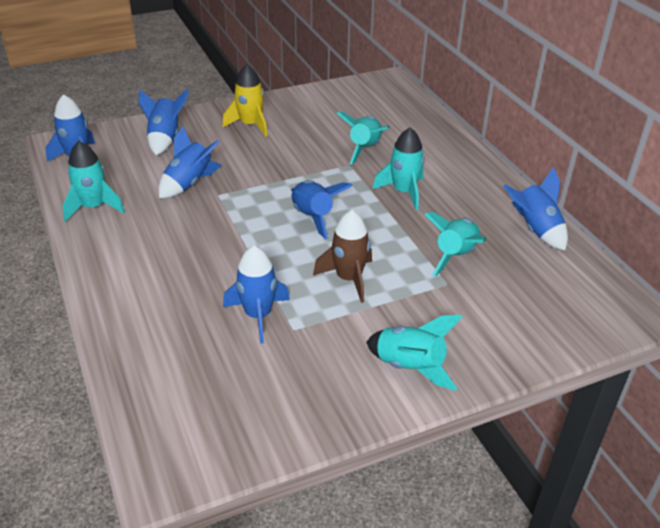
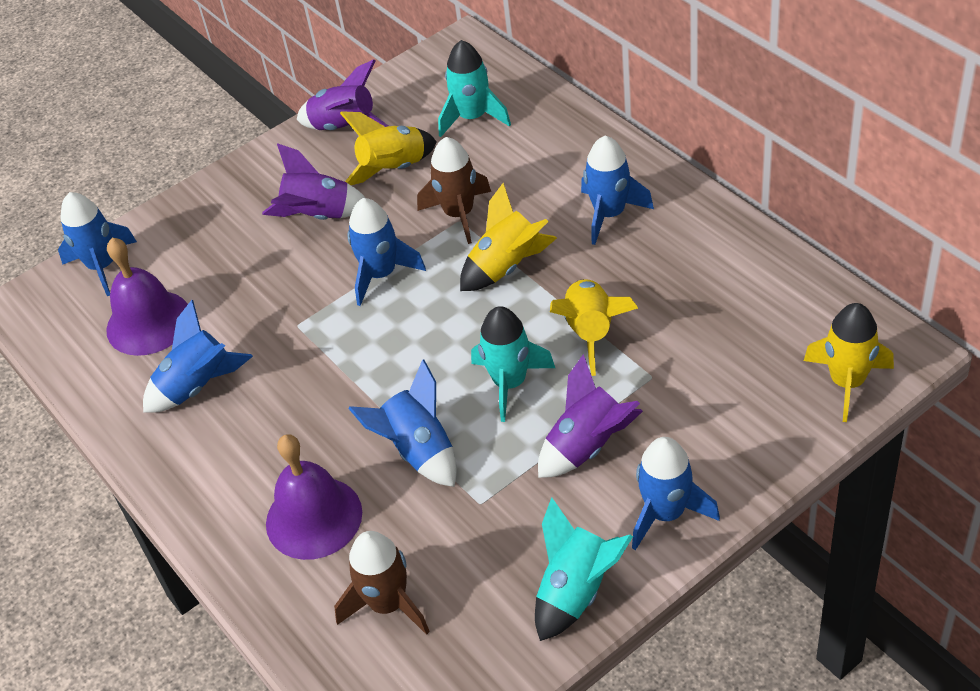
brown rocket: 1 -> 2
purple bell: 0 -> 2
purple rocket: 0 -> 3
turquoise rocket: 5 -> 3
yellow rocket: 1 -> 4

